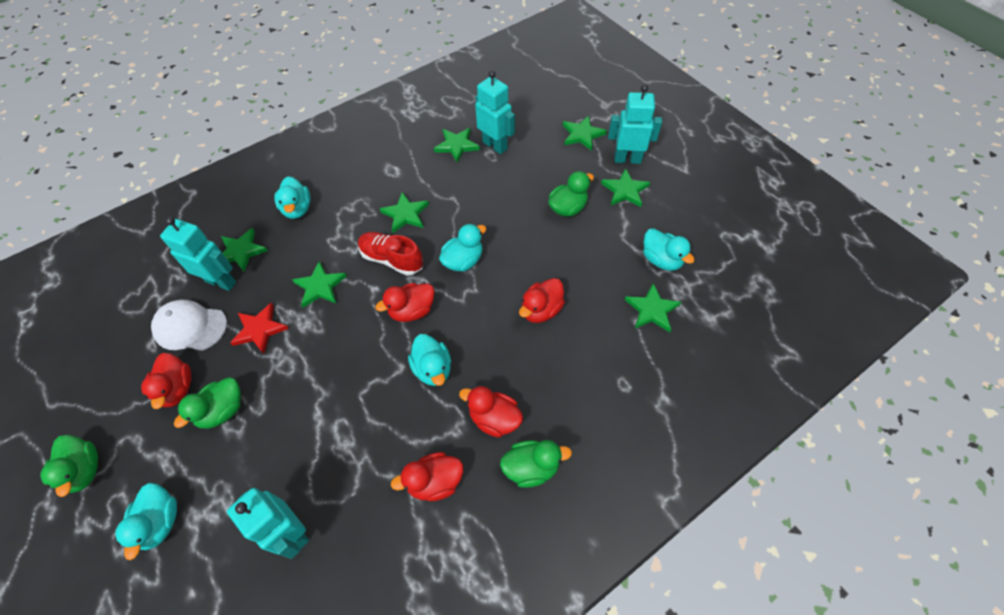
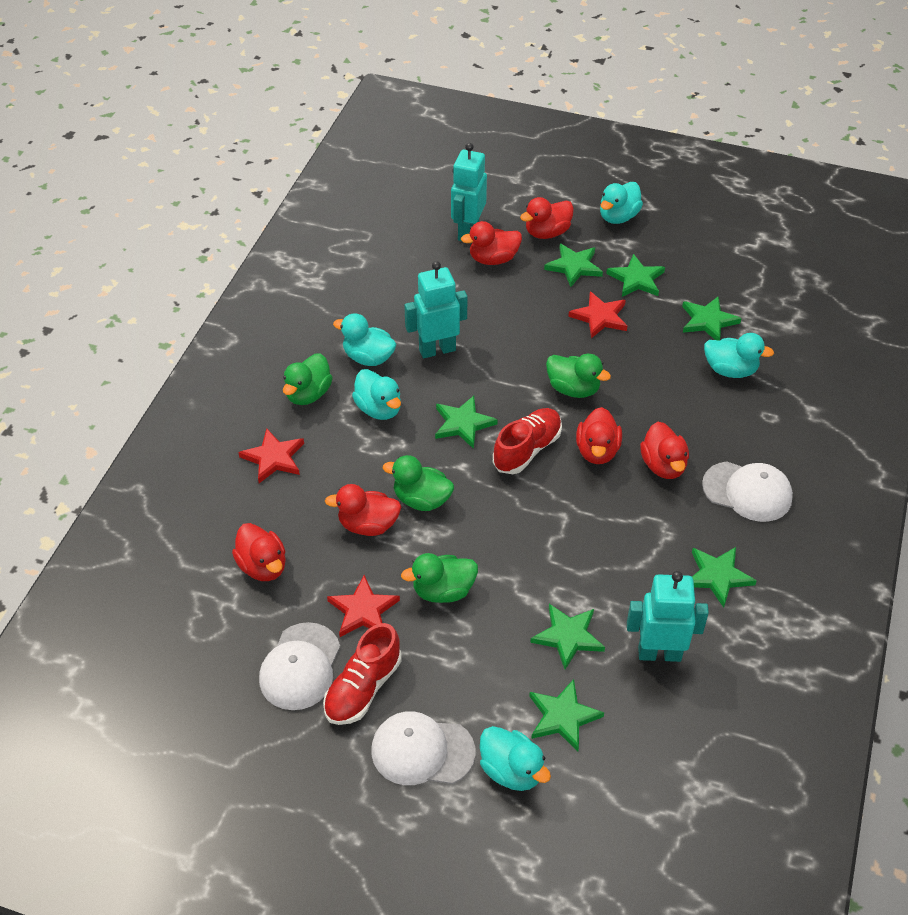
red duck: 5 -> 6
red shoe: 1 -> 2
red star: 1 -> 3
turquoise robot: 4 -> 3
white cap: 1 -> 3

